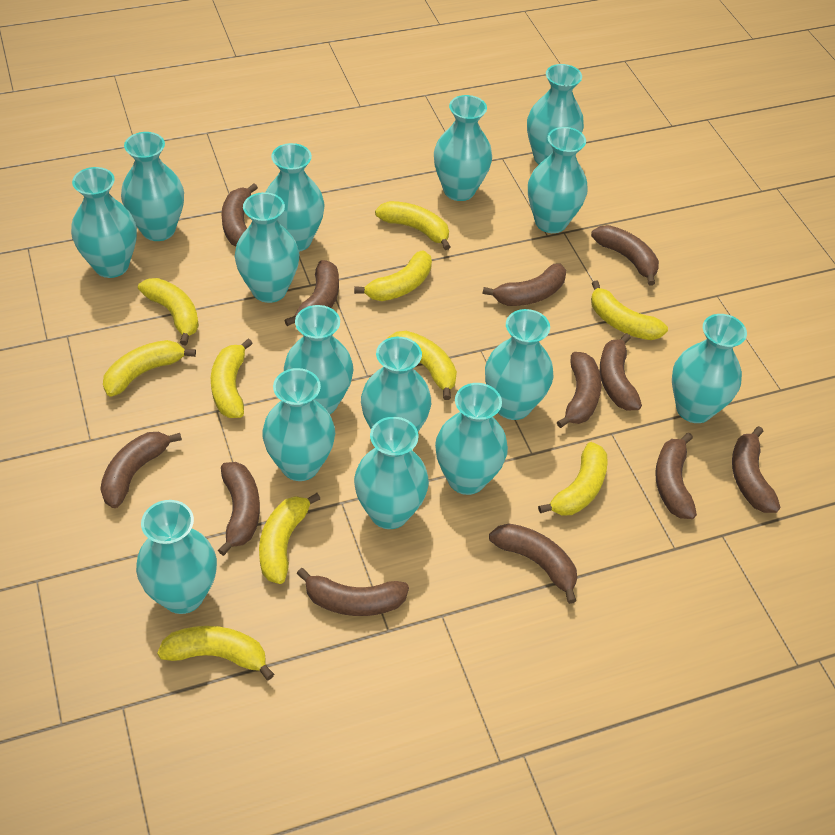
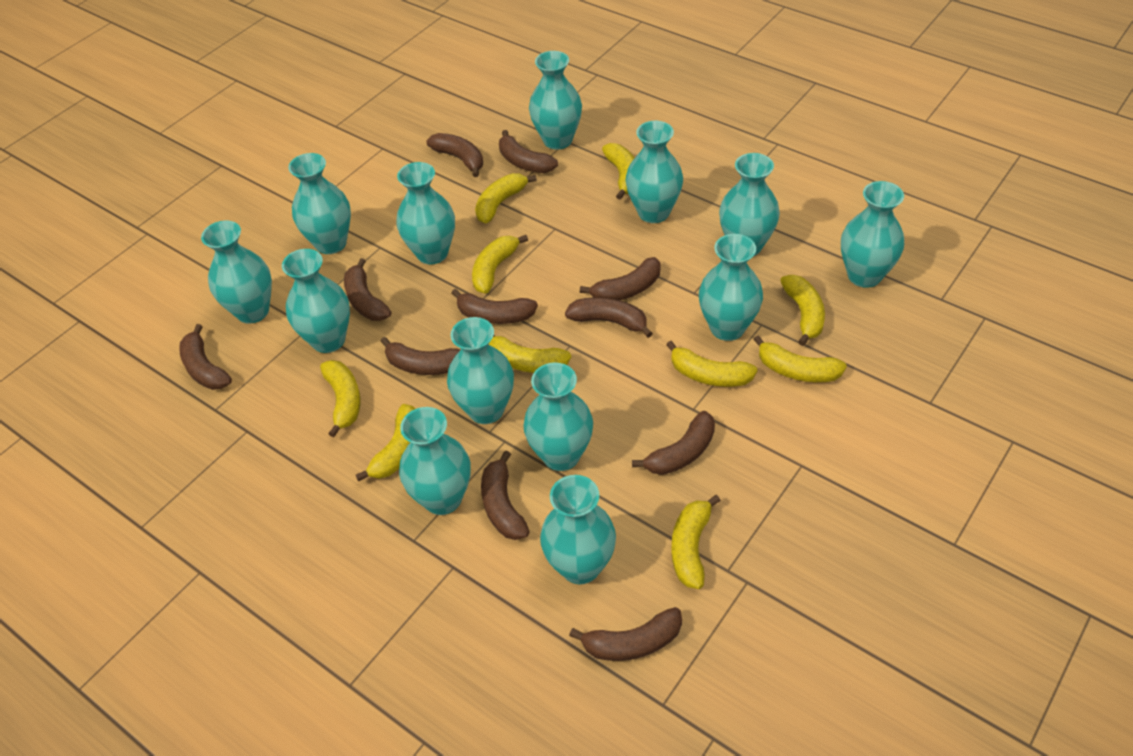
brown banana: 12 -> 11
turquoise vase: 15 -> 13

